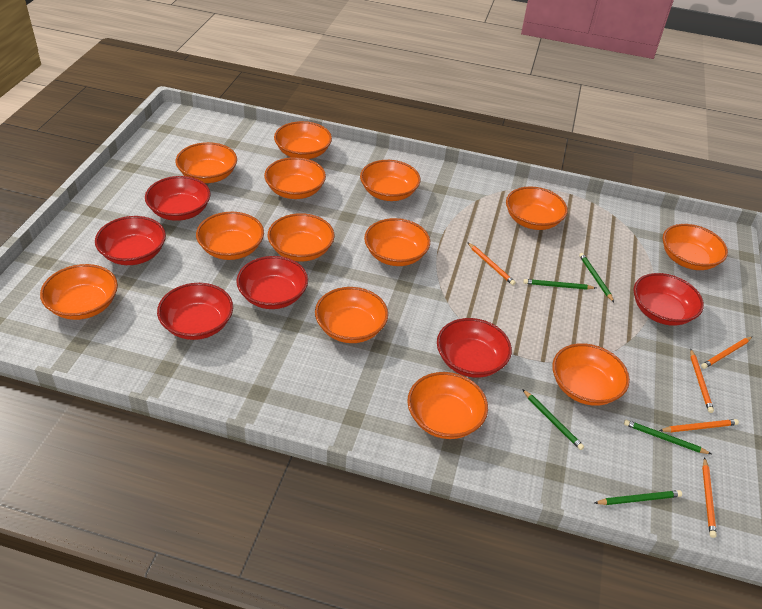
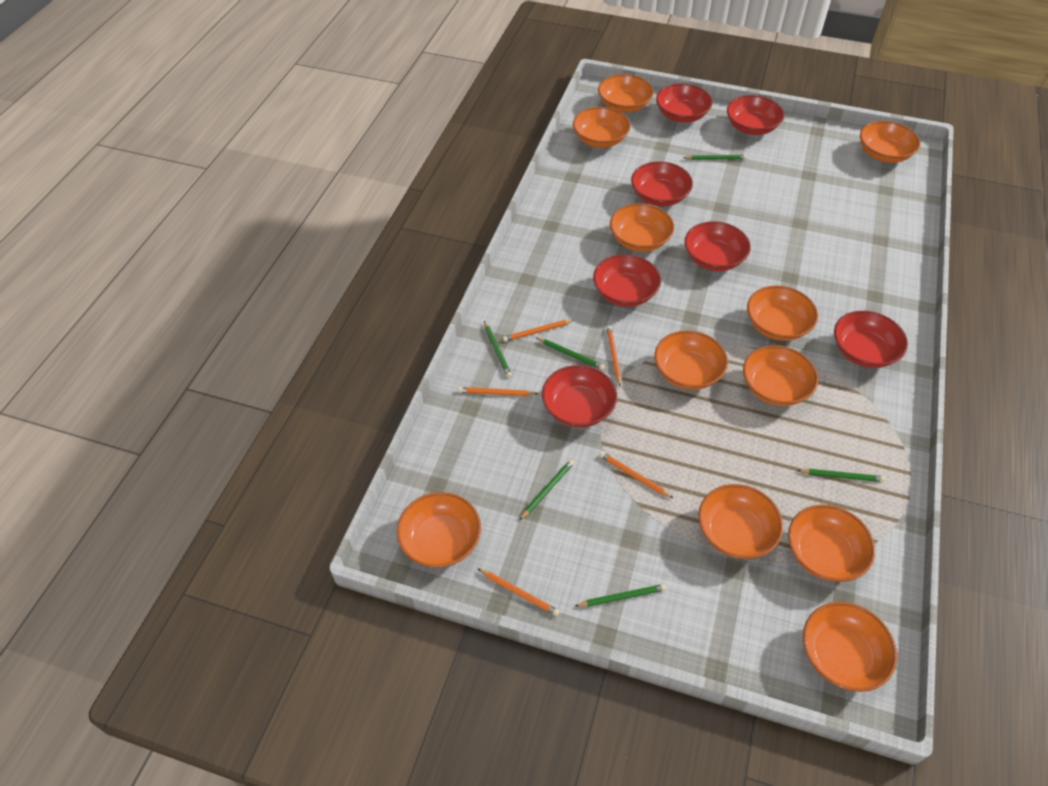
green pencil: 5 -> 6
orange bowl: 13 -> 11
red bowl: 6 -> 7

